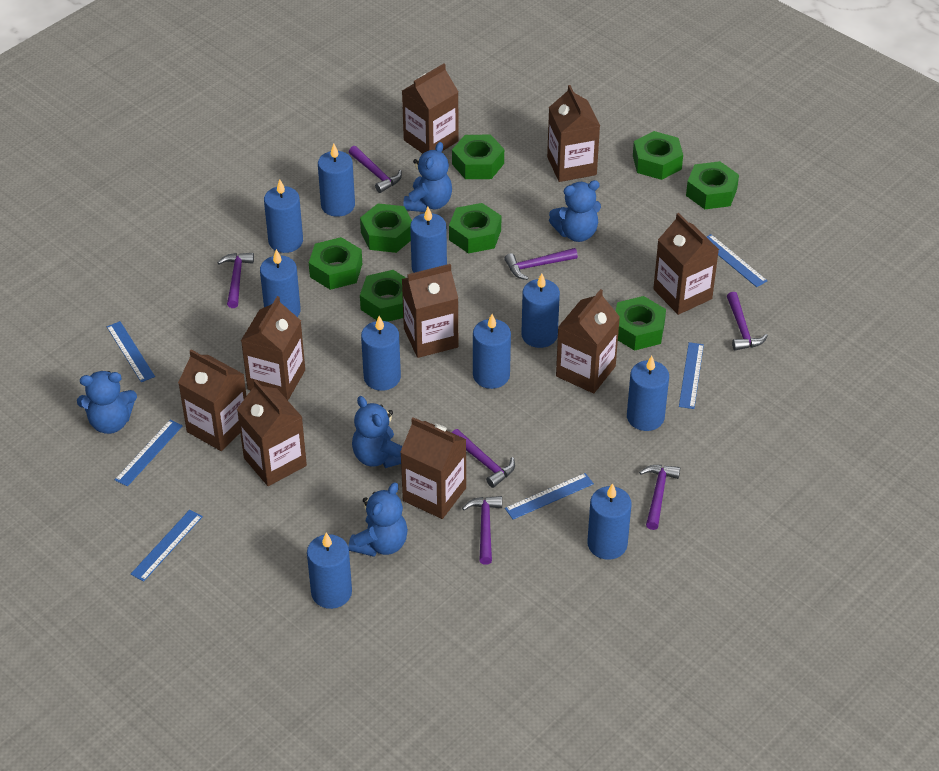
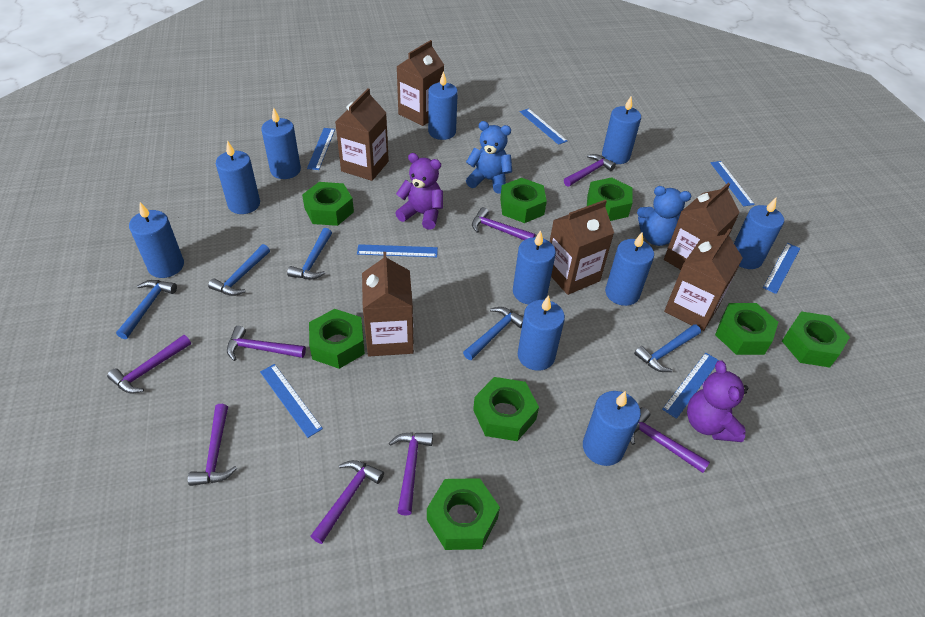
blue hammer: 0 -> 5
blue ruler: 6 -> 7
blue teddy bear: 5 -> 2
brown carton: 9 -> 6
purple hammer: 7 -> 8
purple teddy bear: 0 -> 2

